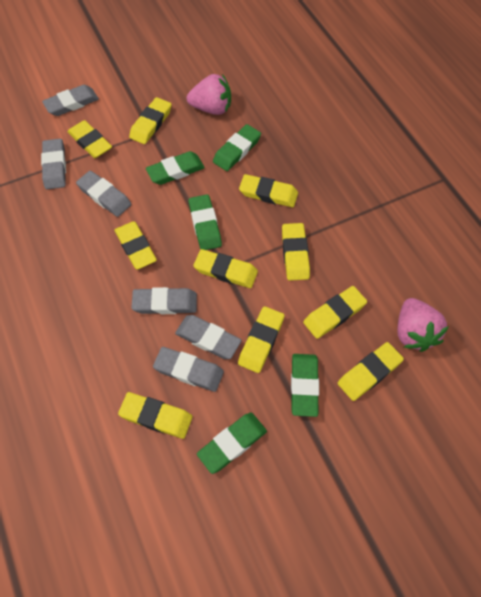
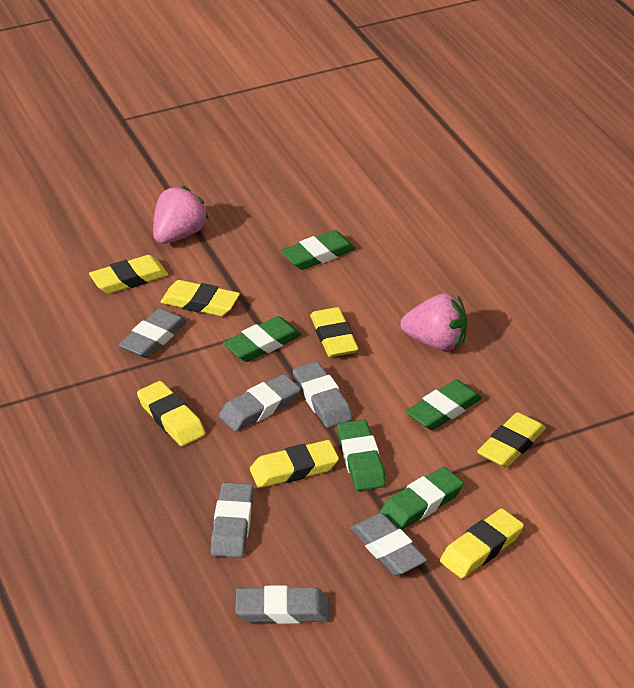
yellow eraser: 10 -> 7

